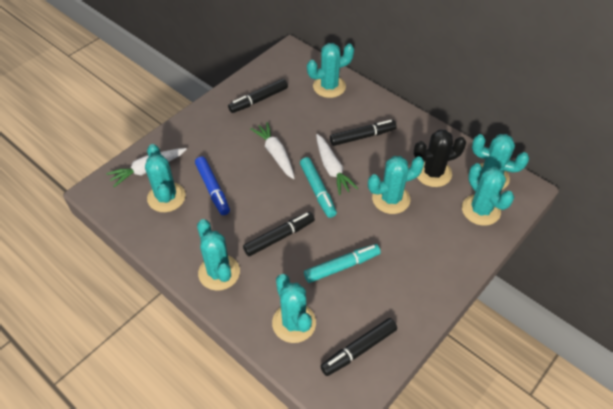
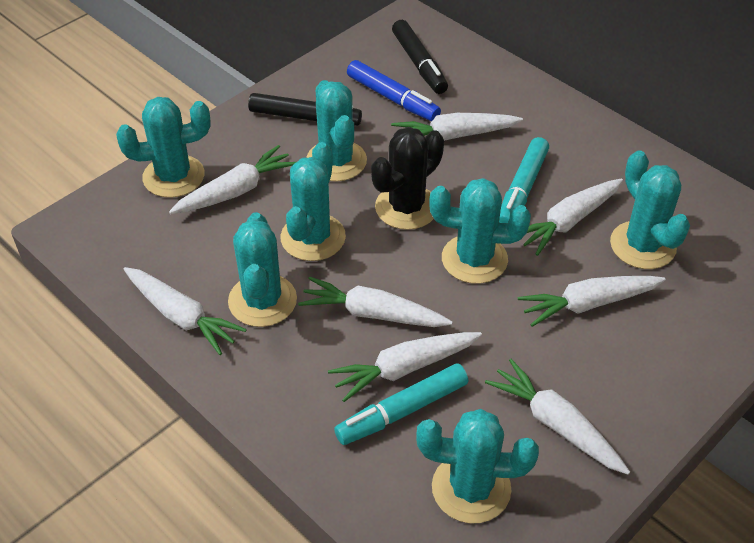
black marker: 4 -> 2
white carrot: 3 -> 8

